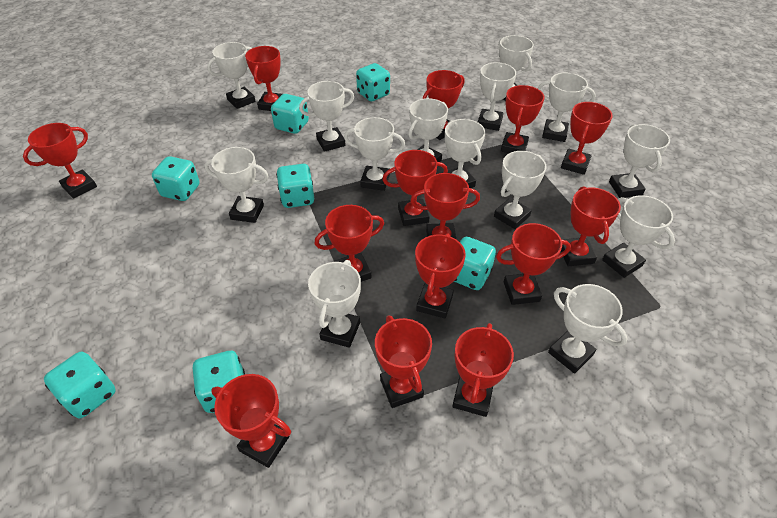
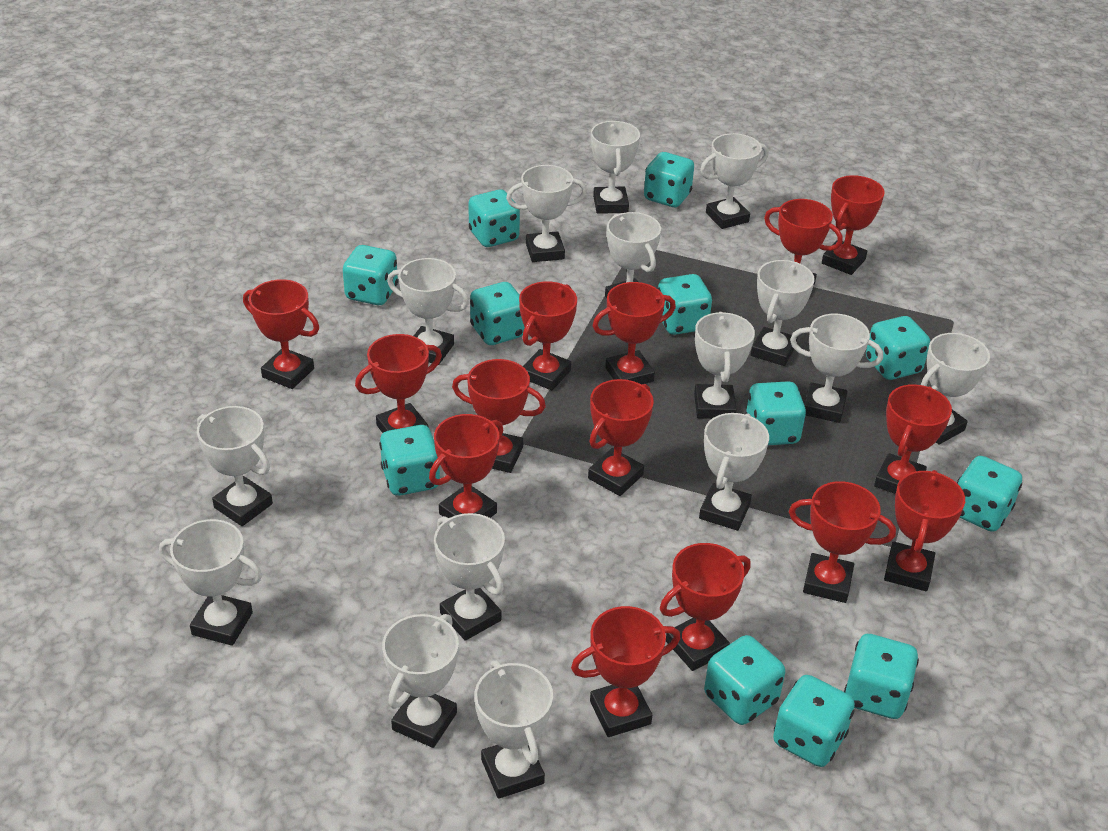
turquoise dice: 7 -> 12
white trophy: 14 -> 15

